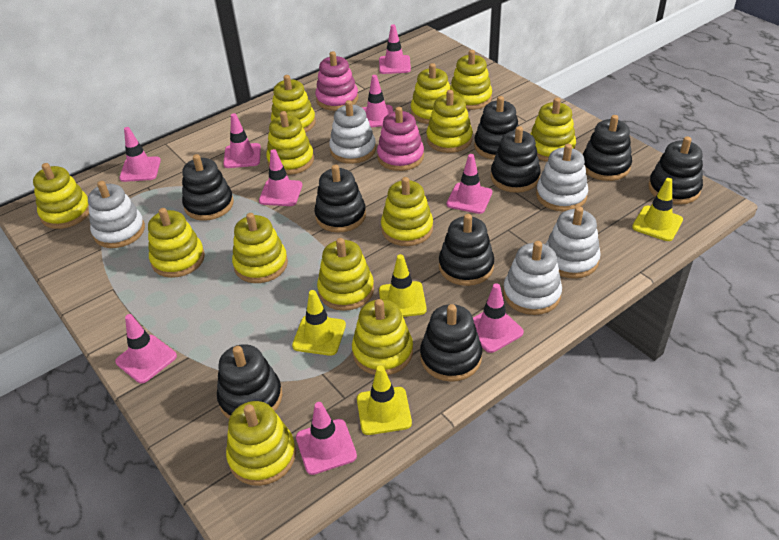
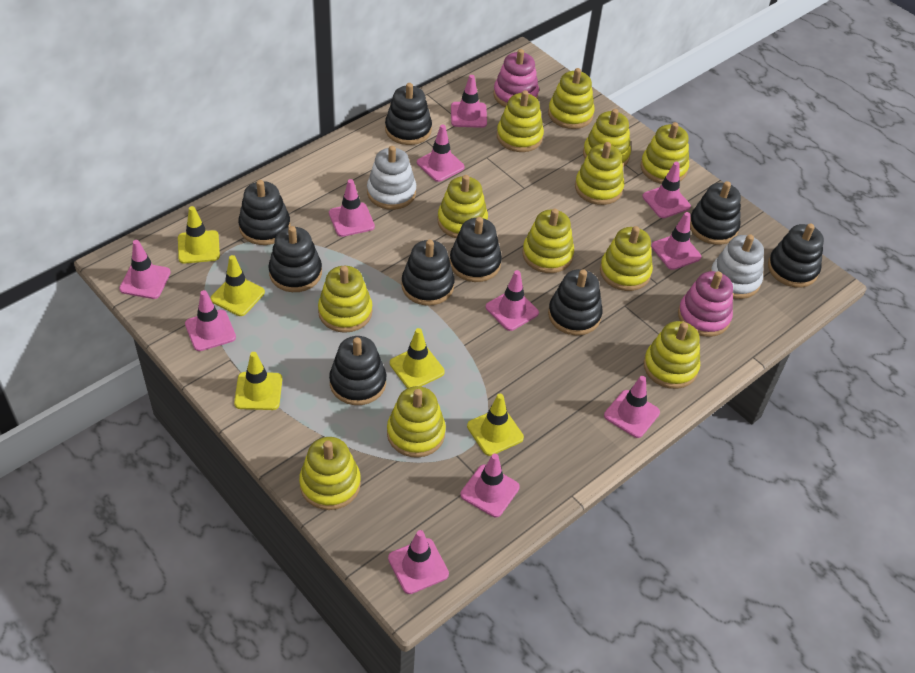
pink traffic cone: 9 -> 11
white stacking toy: 5 -> 2
yellow stacking toy: 13 -> 12
yellow traffic cone: 4 -> 5

